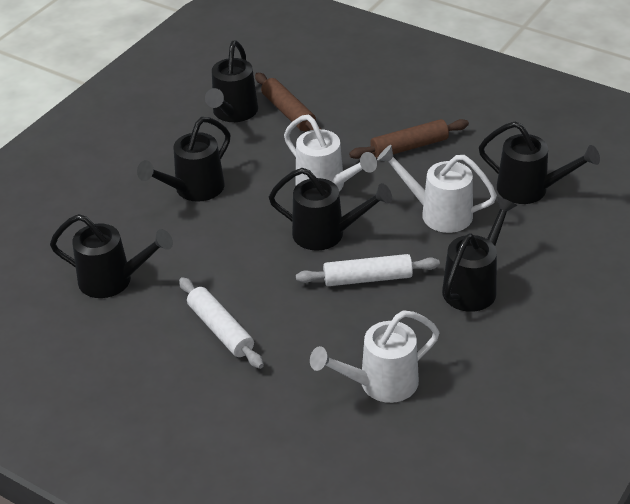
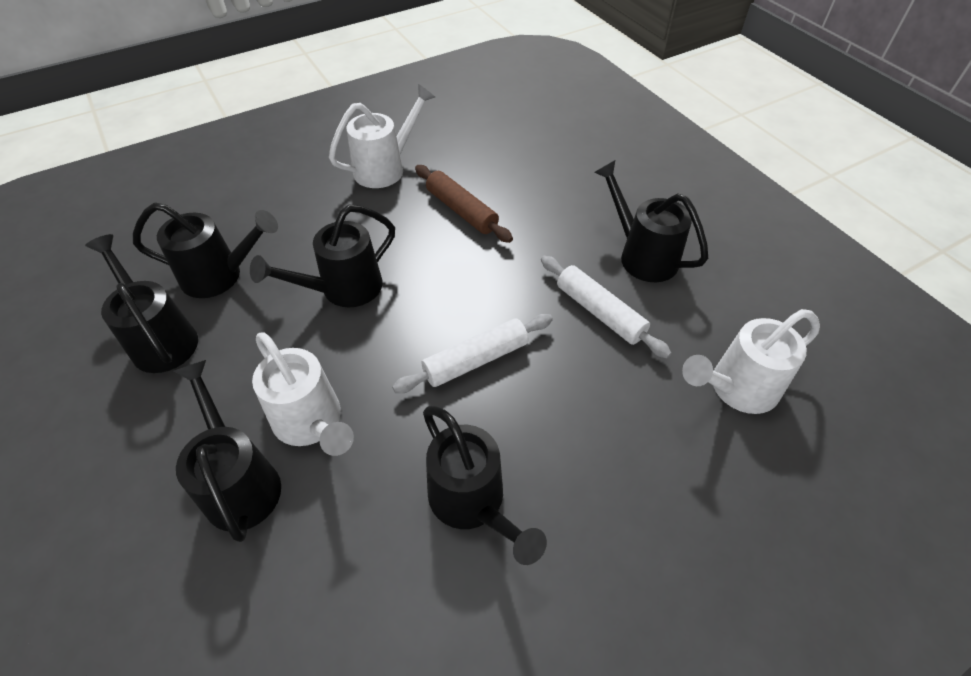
brown rolling pin: 2 -> 1

